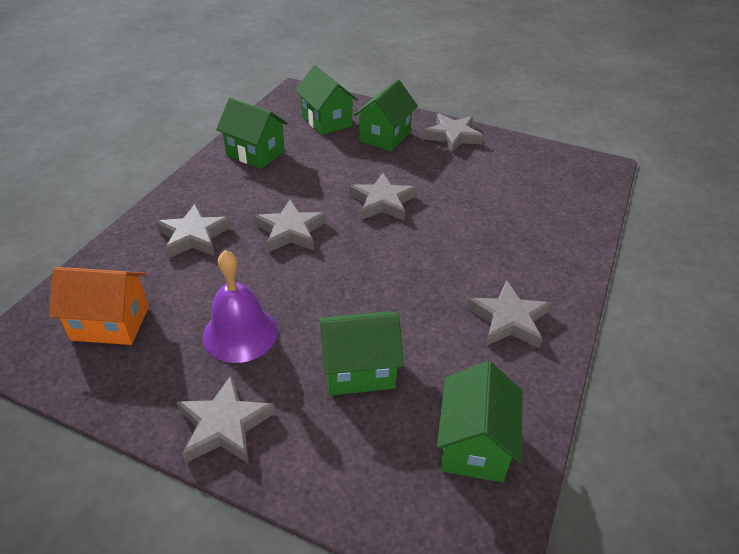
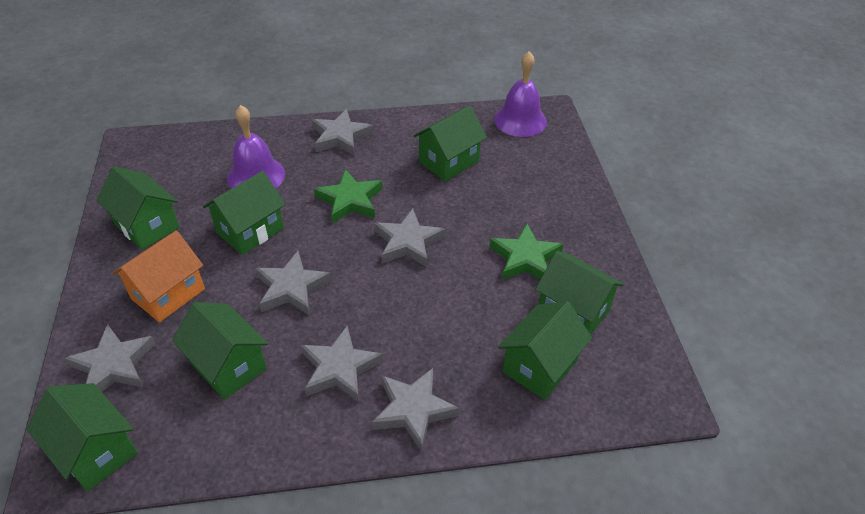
green house: 5 -> 7
green star: 0 -> 2
purple bell: 1 -> 2

